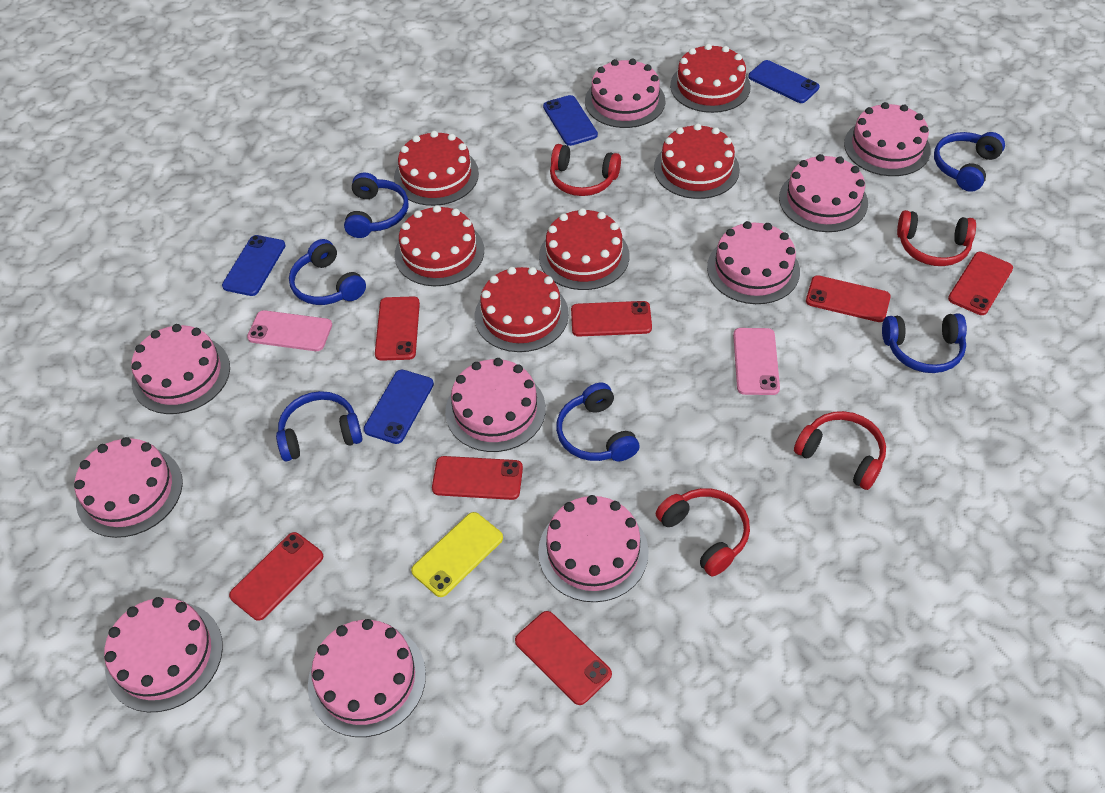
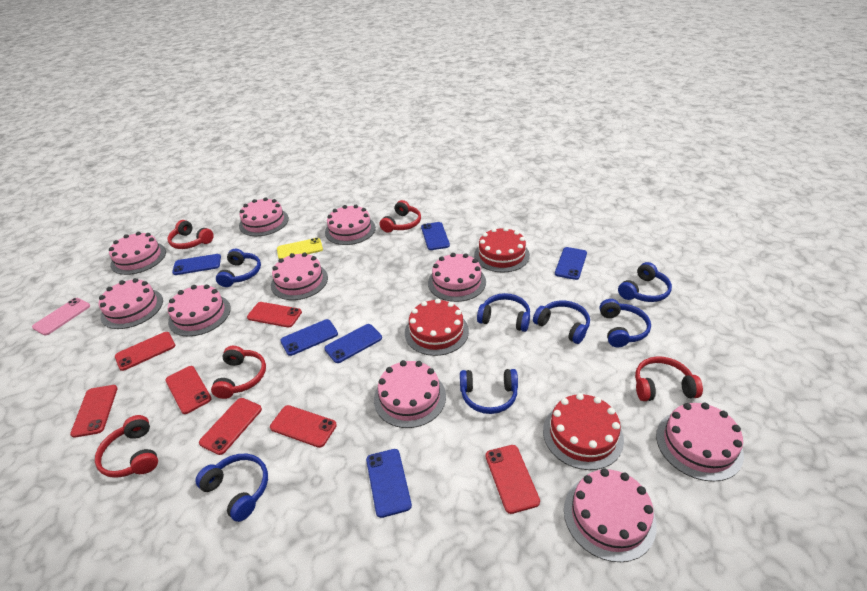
blue headphones: 6 -> 7
blue phone: 4 -> 6
pink phone: 2 -> 1
red cake: 6 -> 3
red headphones: 4 -> 5

